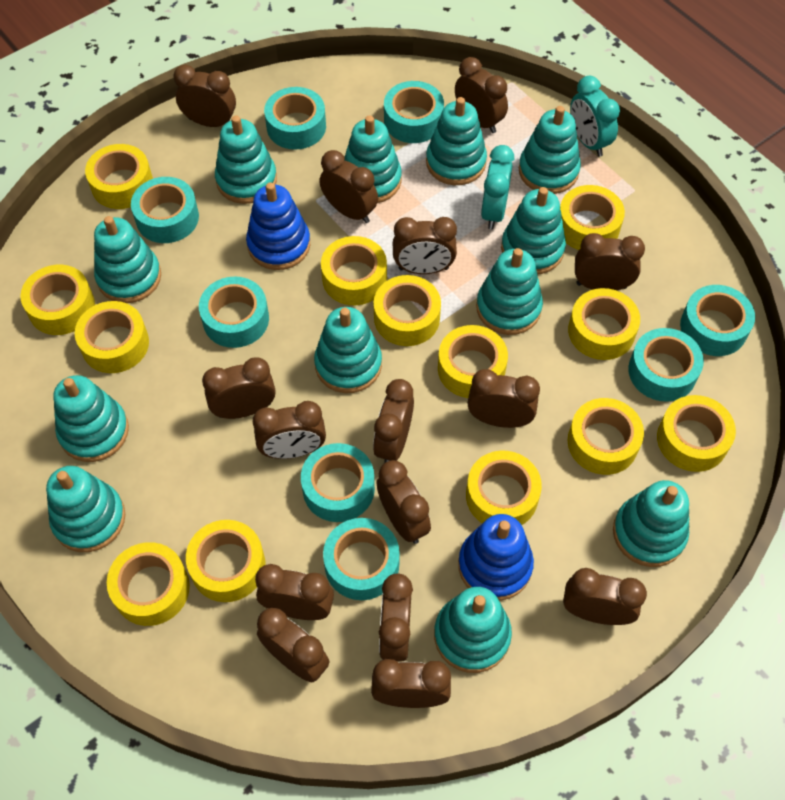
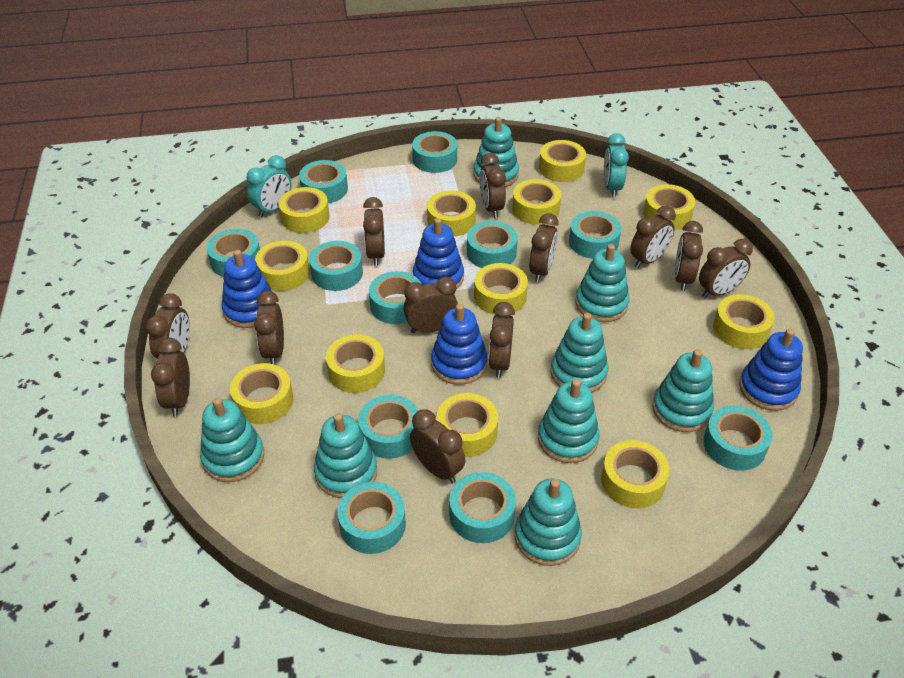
blue stacking toy: 2 -> 4
brown clock: 15 -> 12
turquoise stacking toy: 12 -> 8
turquoise tape: 8 -> 11
yellow tape: 13 -> 12

